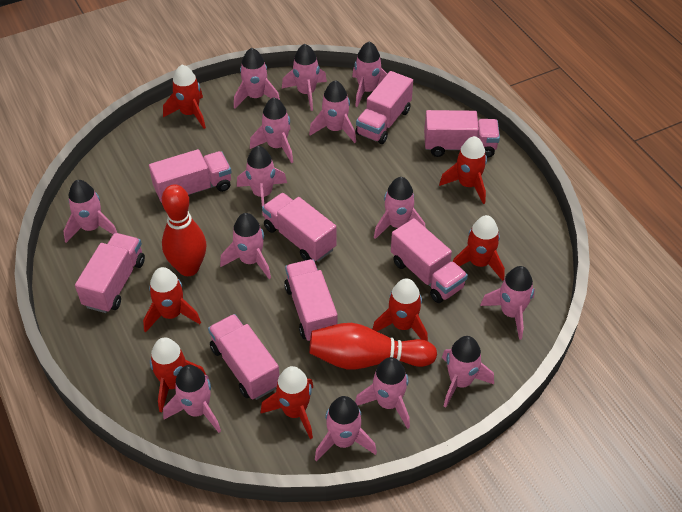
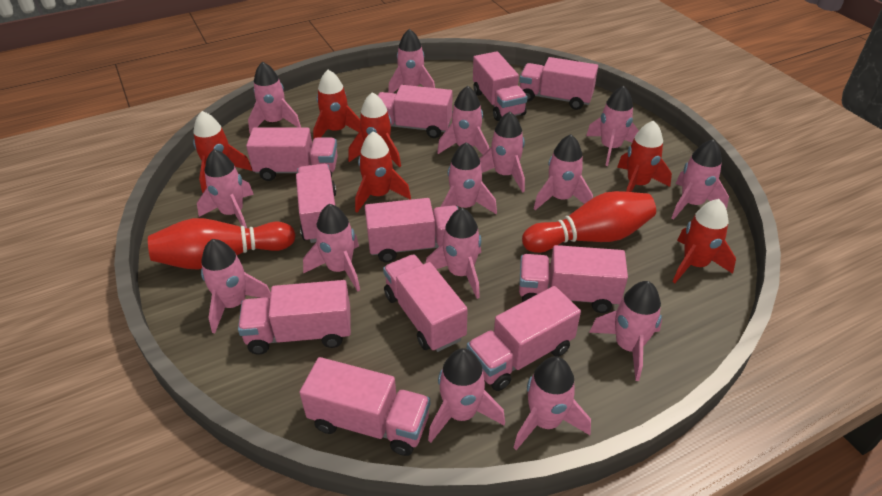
pink rocket: 14 -> 15
pink truck: 8 -> 11
red rocket: 7 -> 6

